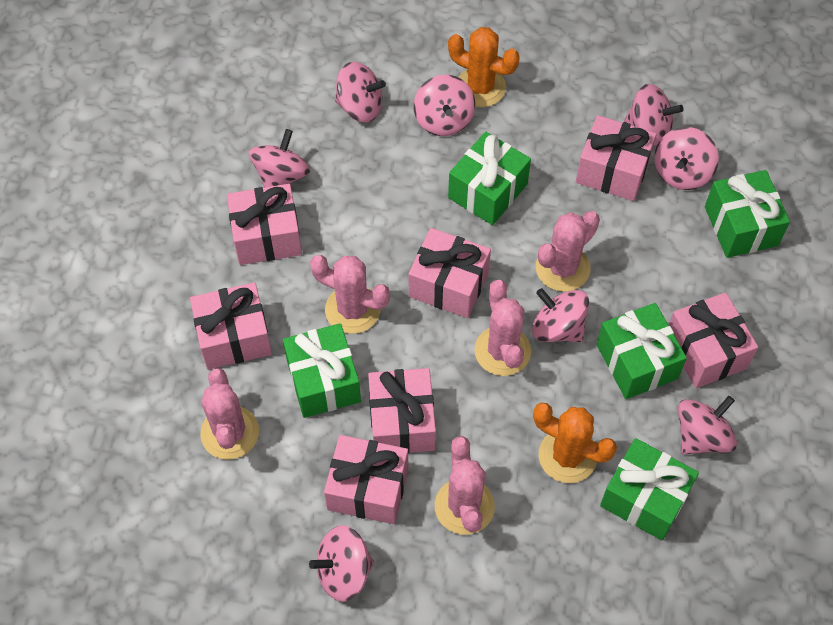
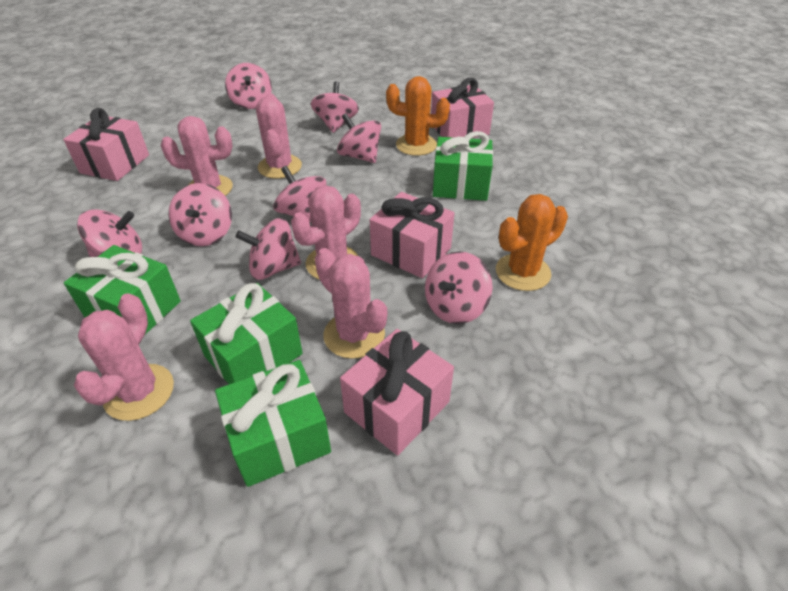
green gift: 5 -> 4
pink gift: 7 -> 4

